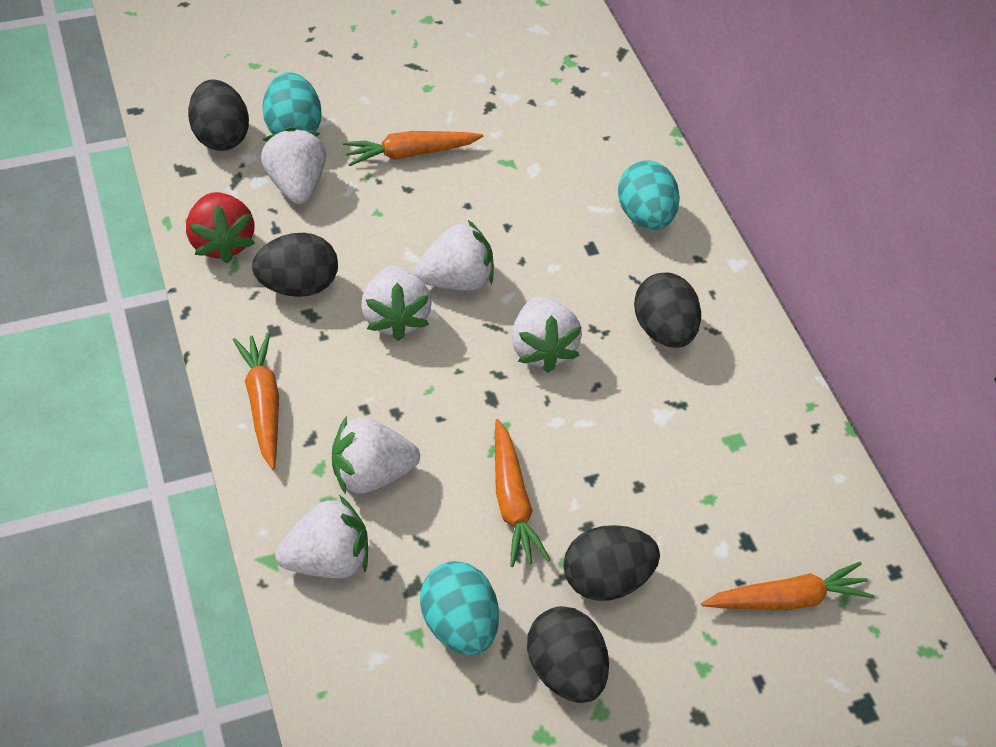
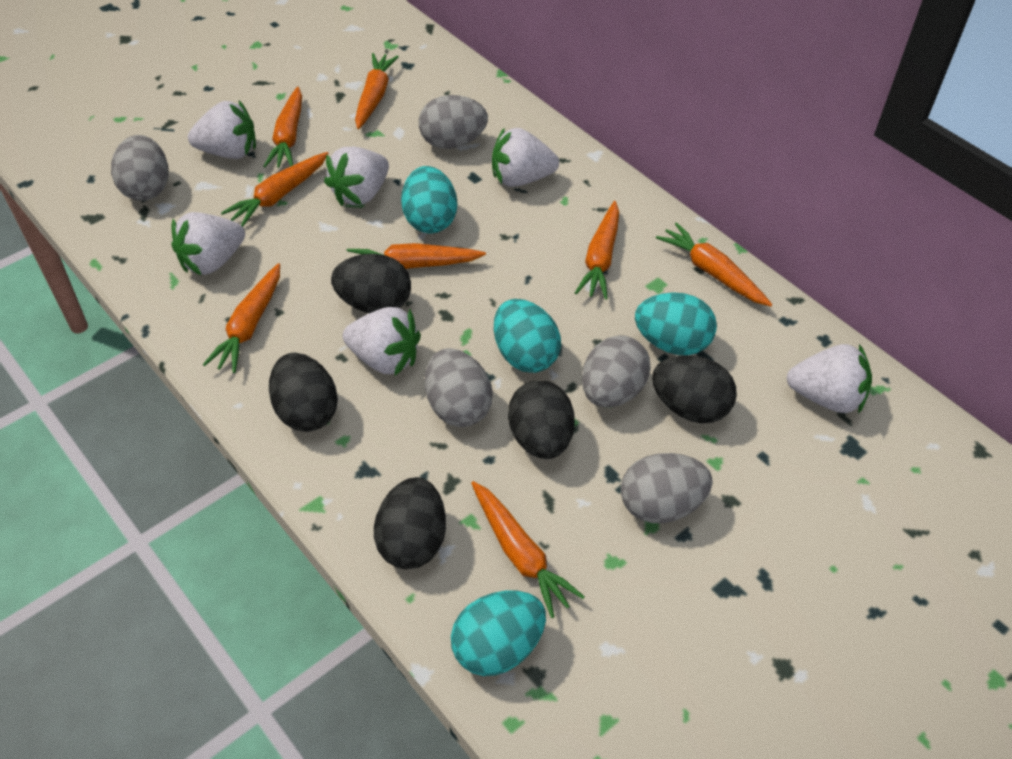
grey egg: 0 -> 5
orange carrot: 4 -> 8
red strawberry: 1 -> 0
turquoise egg: 3 -> 4

